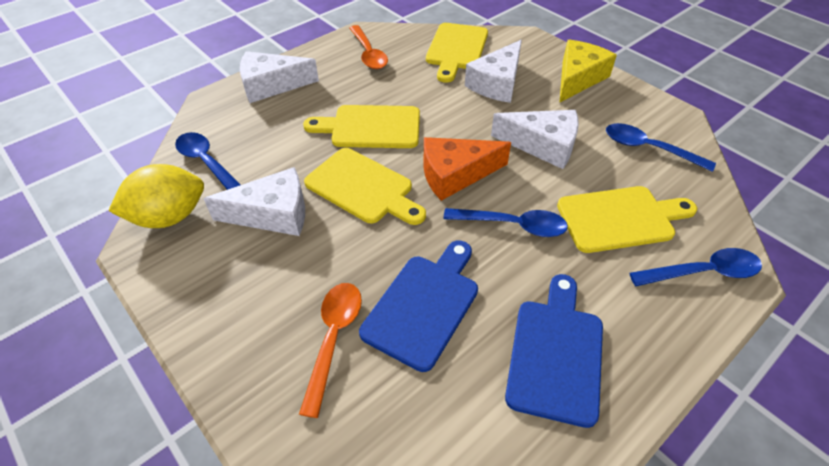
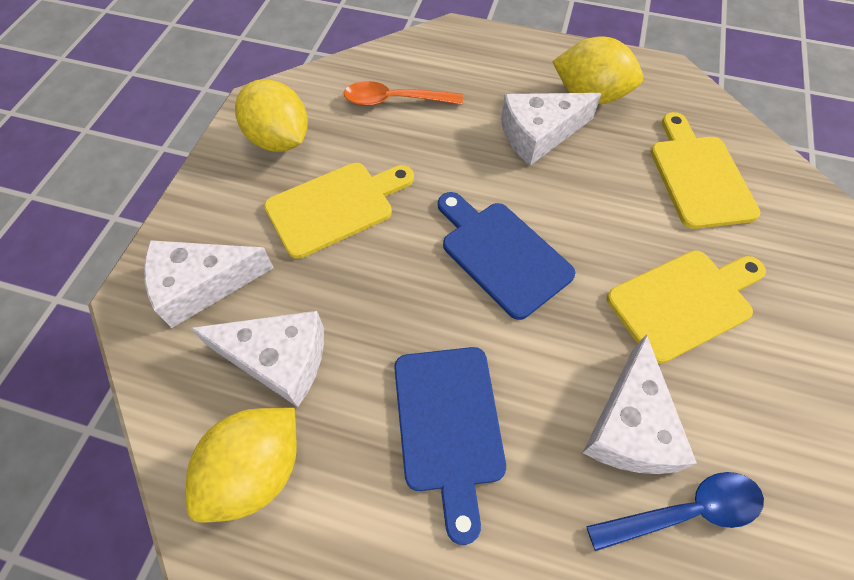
blue spoon: 4 -> 1
orange cheese: 1 -> 0
orange spoon: 2 -> 1
yellow cheese: 1 -> 0
yellow cutting board: 4 -> 3
yellow lemon: 1 -> 3

